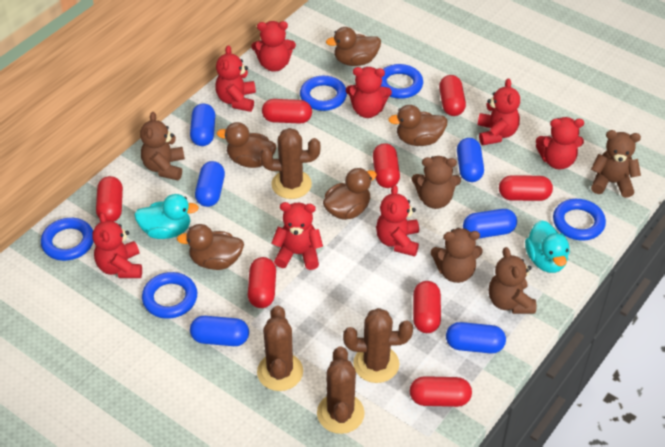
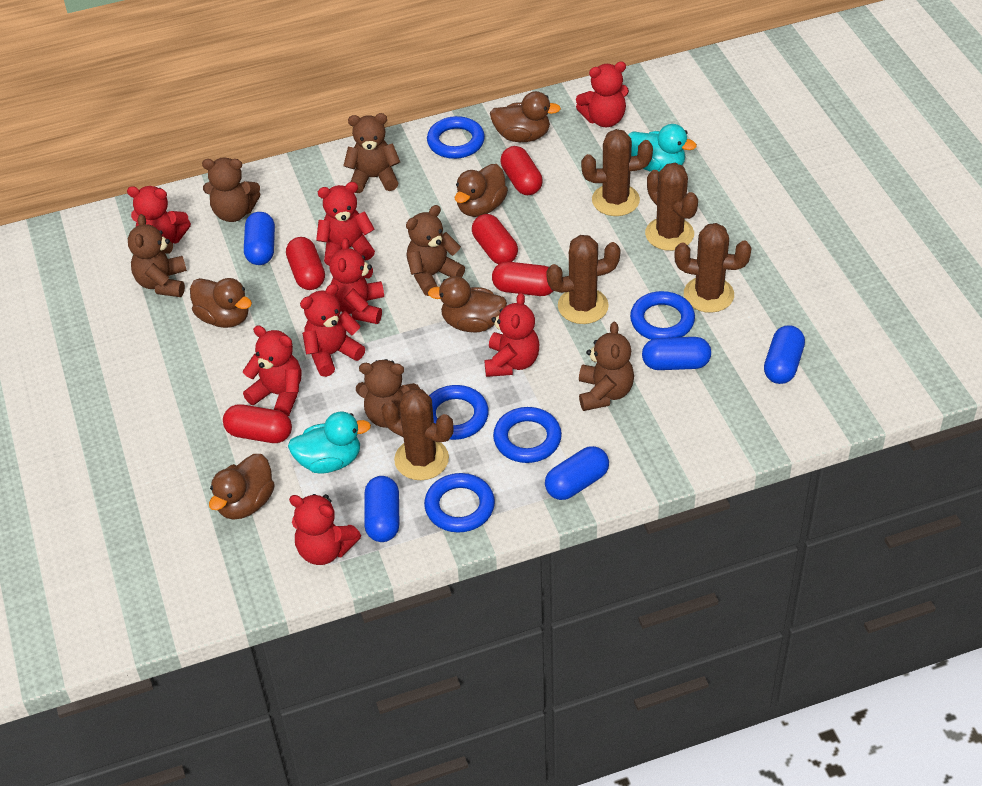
blue capsule: 6 -> 5
brown cactus: 4 -> 5
brown teddy bear: 5 -> 6
red capsule: 8 -> 5

